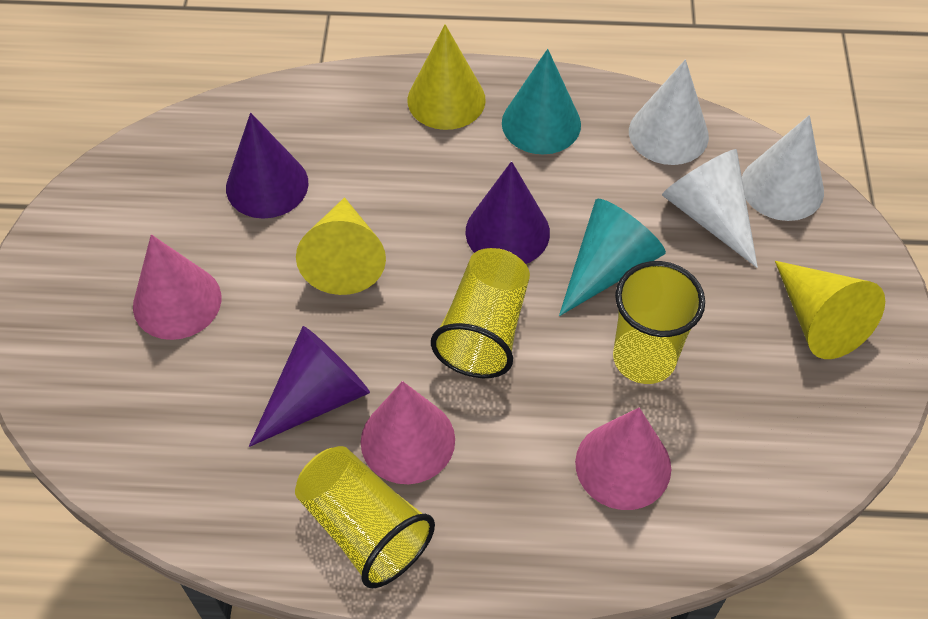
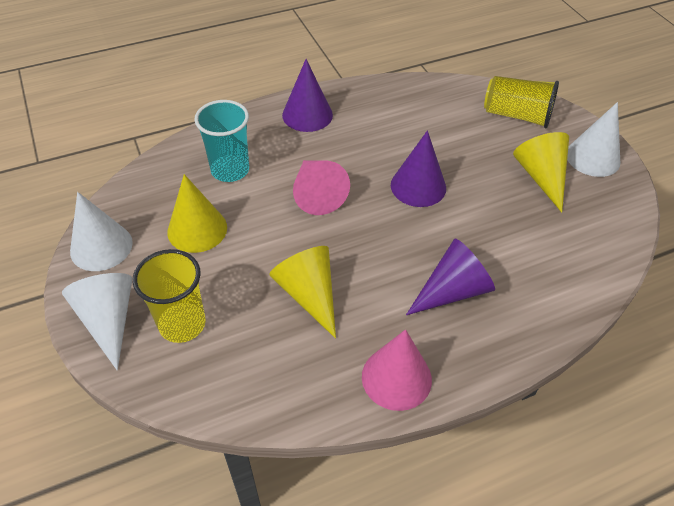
pink cone: 3 -> 2
turquoise cone: 2 -> 0
turquoise cup: 0 -> 1
yellow cup: 3 -> 2

